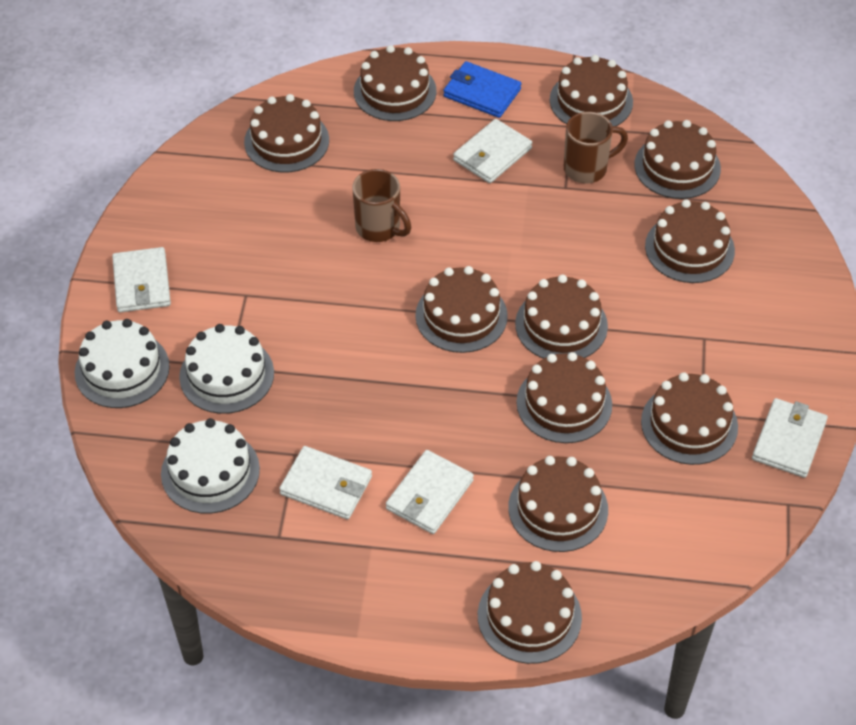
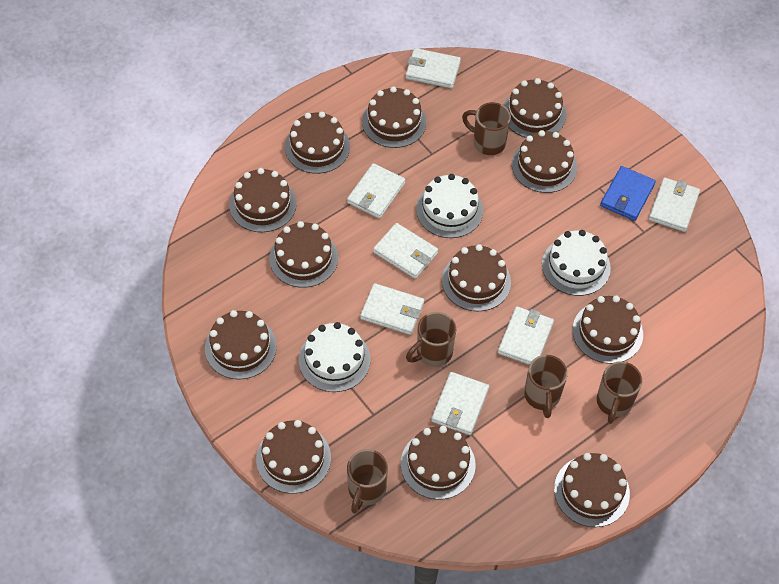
brown cake: 11 -> 12
brown mug: 2 -> 5
white wallet: 5 -> 7

